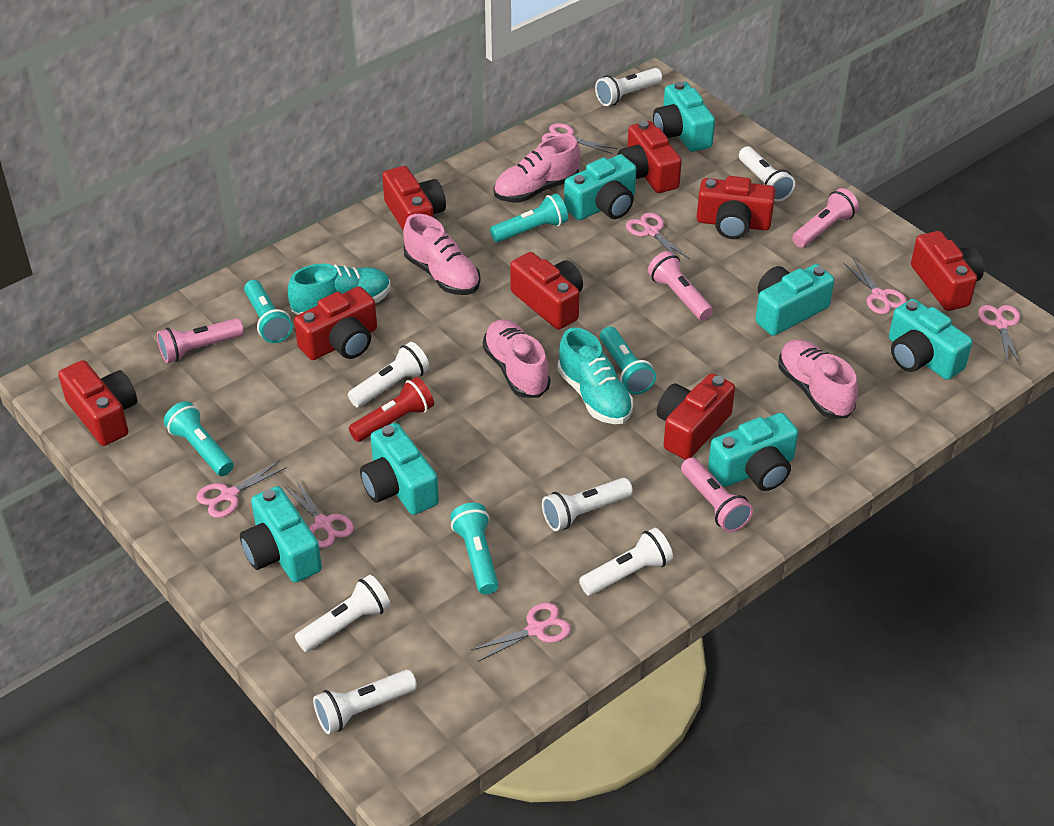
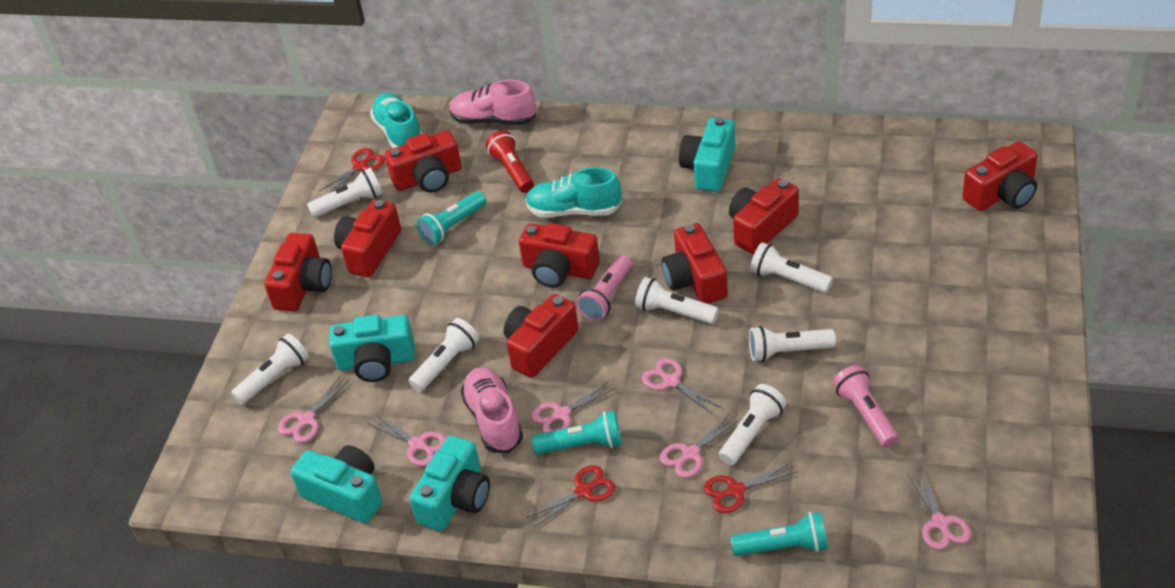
pink flashlight: 4 -> 2
pink scissors: 7 -> 6
pink shoe: 4 -> 2
red scissors: 0 -> 3
turquoise camera: 7 -> 4
turquoise flashlight: 5 -> 3

